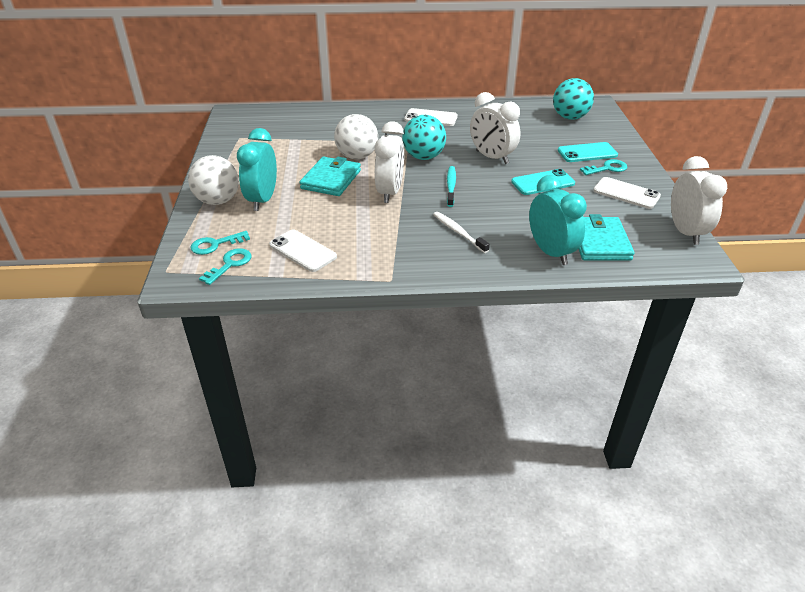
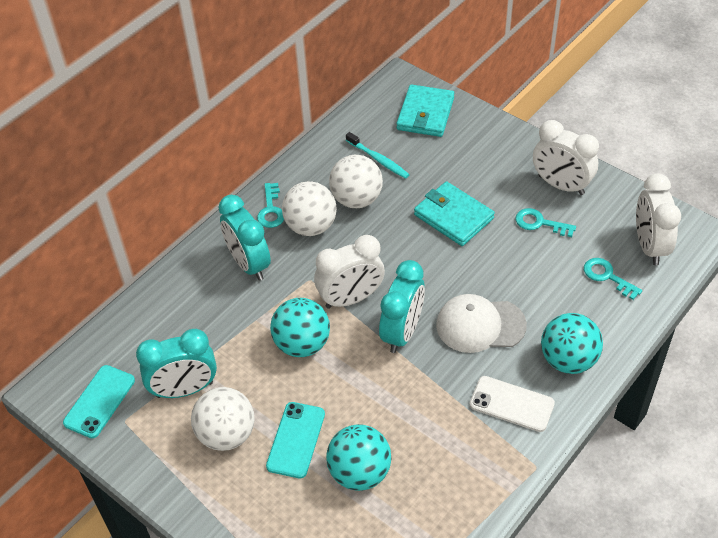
turquoise ball: 2 -> 3
turquoise clock: 2 -> 3
white ball: 2 -> 3
white cap: 0 -> 1
white phone: 3 -> 1
white toothbrush: 1 -> 0

